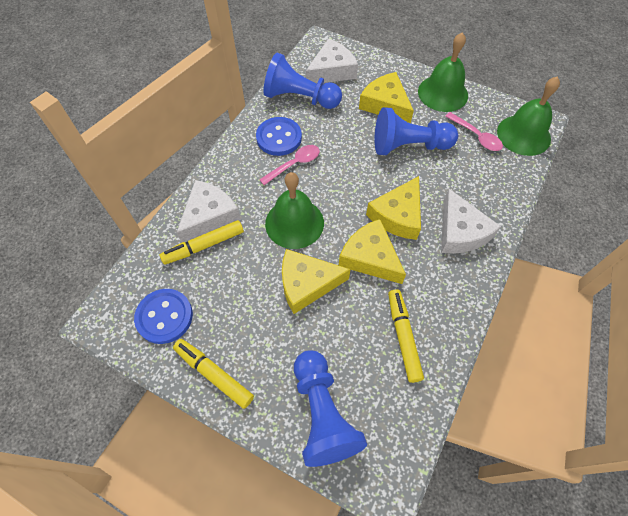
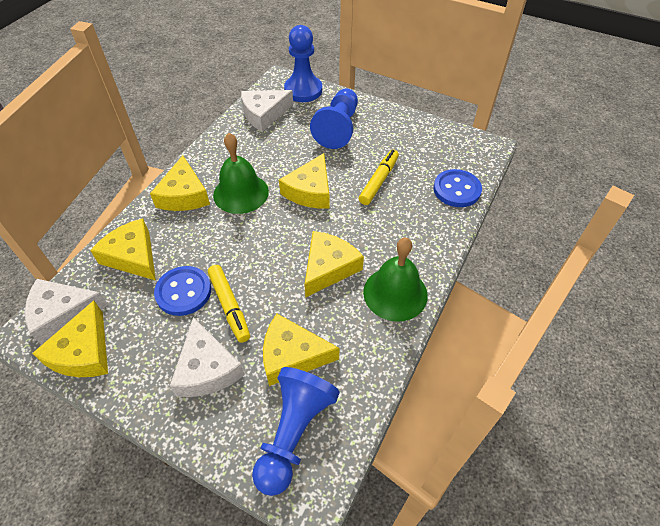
green bell: 3 -> 2
pink spoon: 2 -> 0
yellow cheese: 4 -> 6
yellow marker: 3 -> 2

